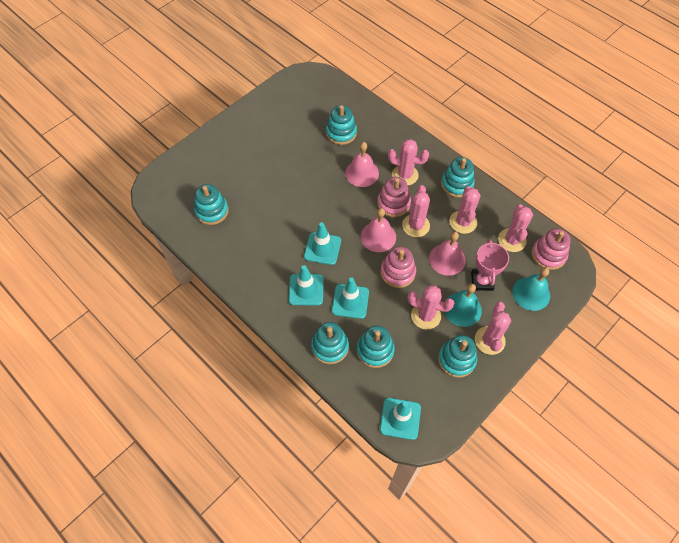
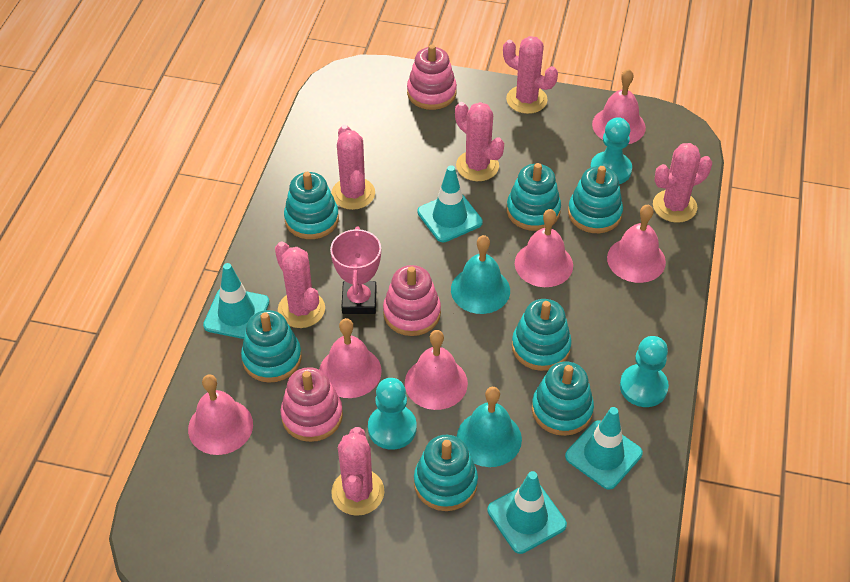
pink bell: 3 -> 6
turquoise pawn: 0 -> 3
turquoise stacking toy: 6 -> 7

